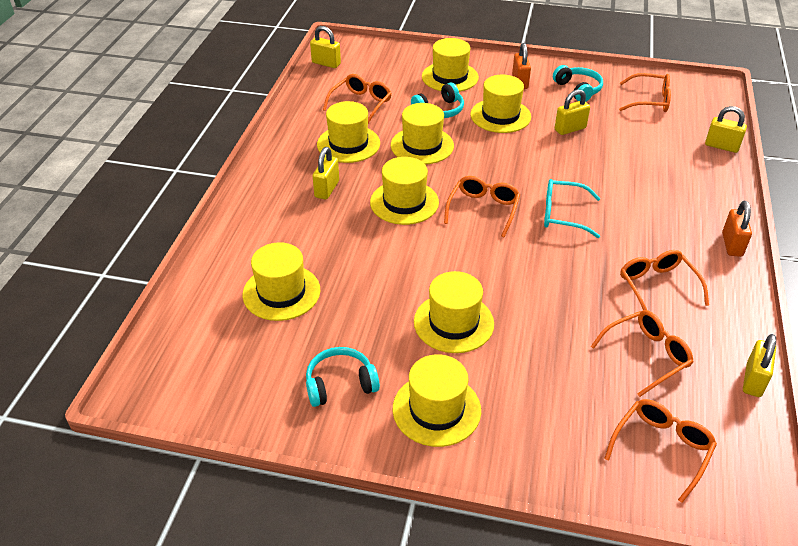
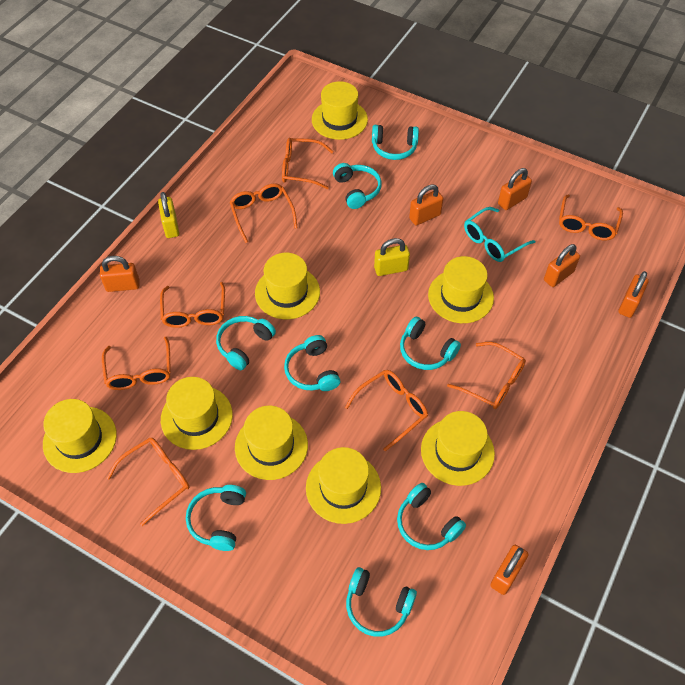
orange glasses: 6 -> 8
orange padlock: 2 -> 6
turquoise headphones: 3 -> 8
yellow padlock: 5 -> 2

